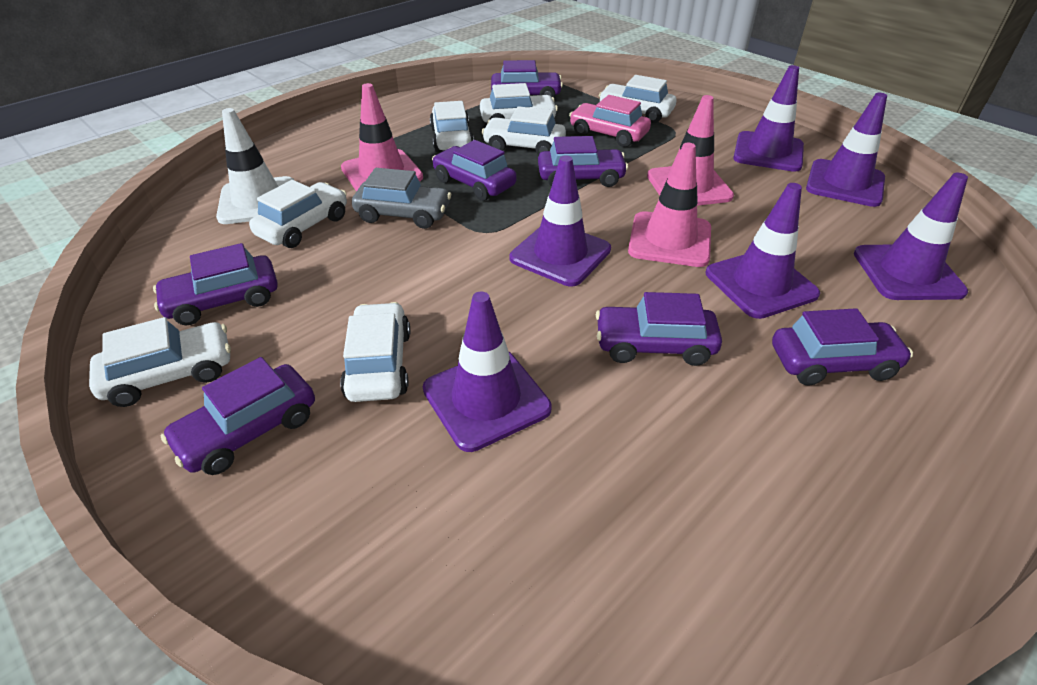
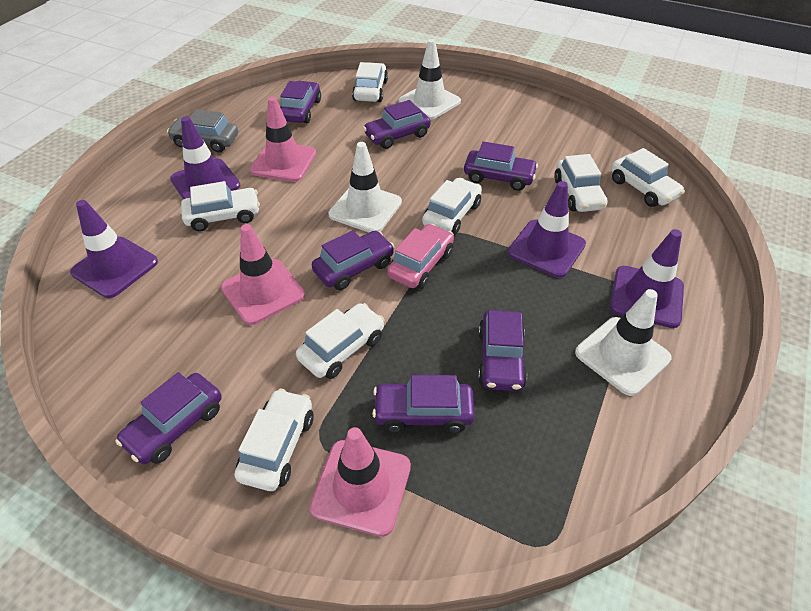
purple traffic cone: 6 -> 4
white traffic cone: 1 -> 3

